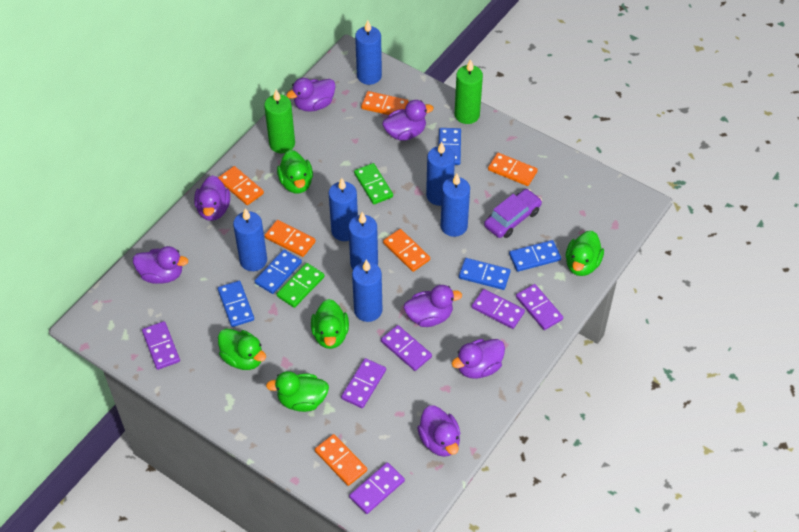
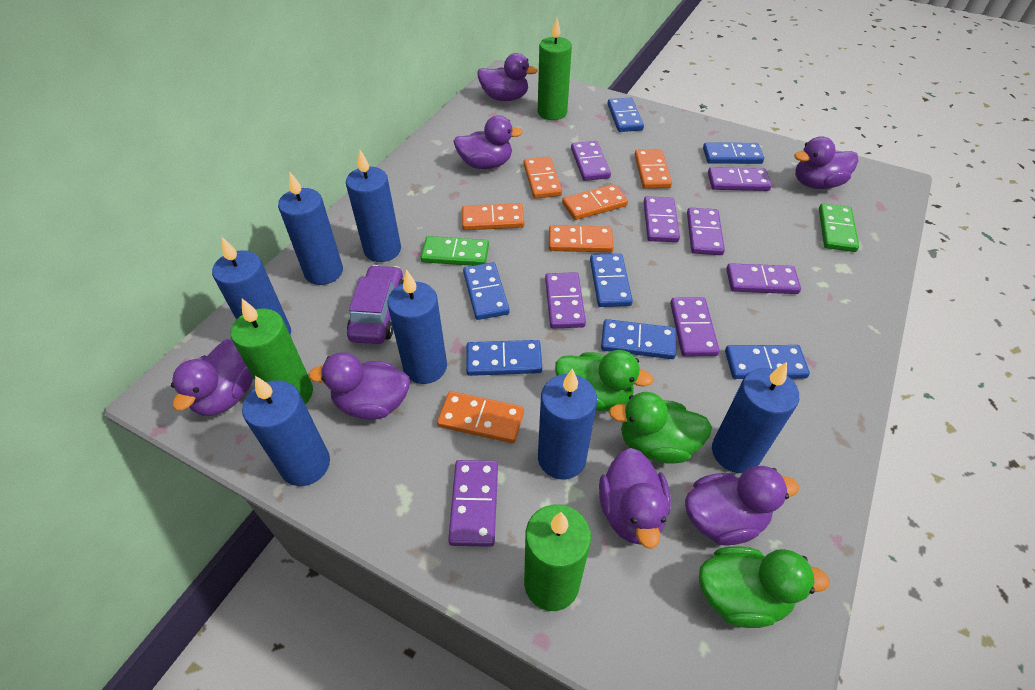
blue domino: 5 -> 7
green candle: 2 -> 3
green duck: 5 -> 3
purple domino: 6 -> 8

